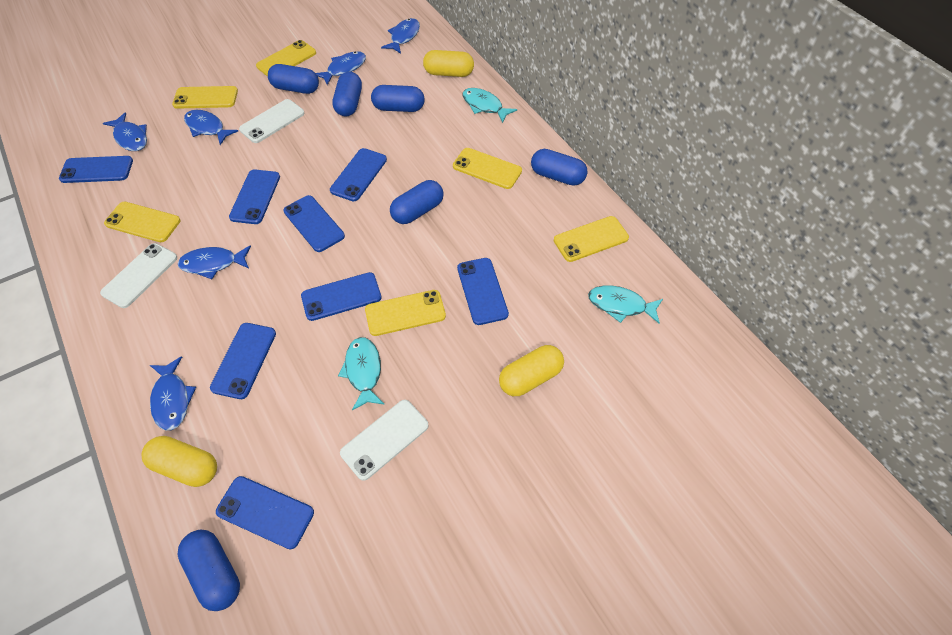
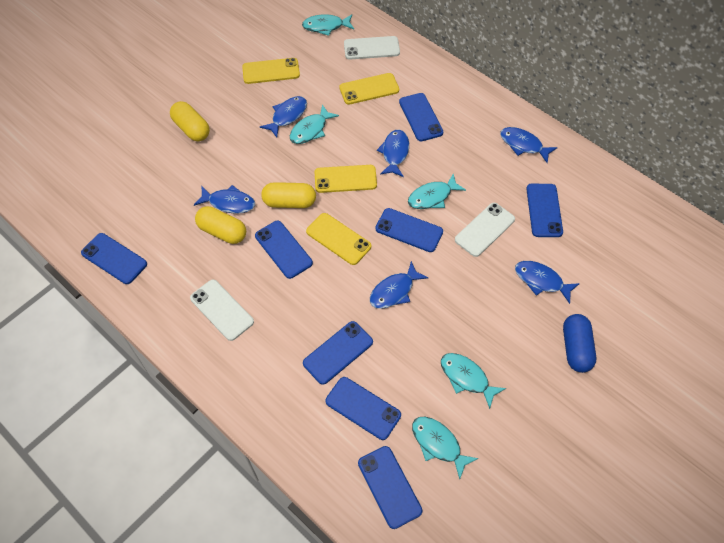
blue capsule: 6 -> 1
turquoise fish: 3 -> 5
yellow phone: 6 -> 4

